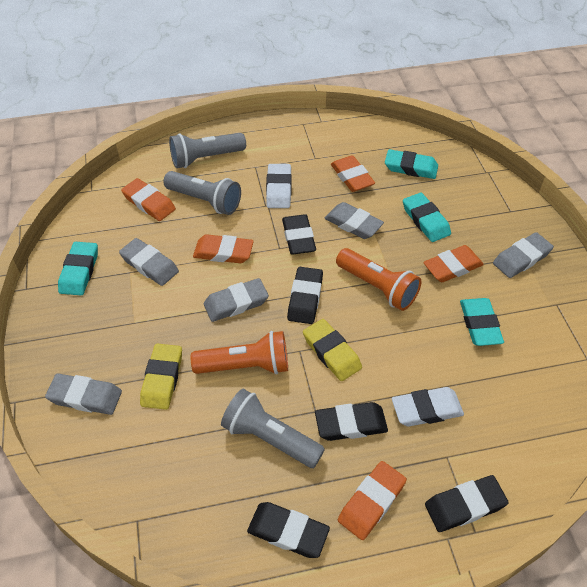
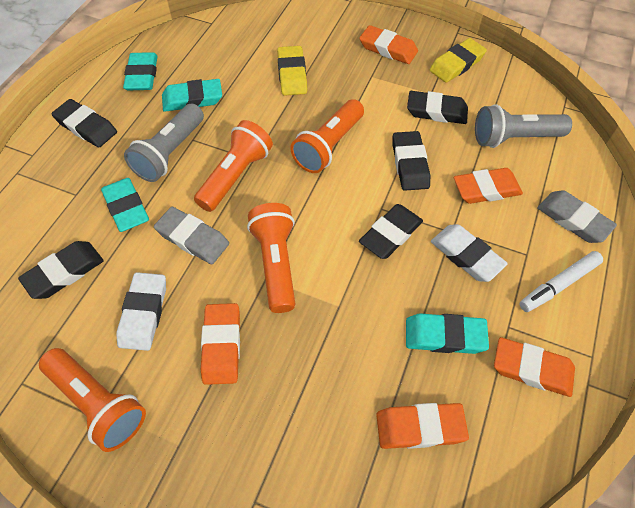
grey eraser: 5 -> 2
grey flashlight: 3 -> 2
orange flashlight: 2 -> 4
white marker: 0 -> 1

